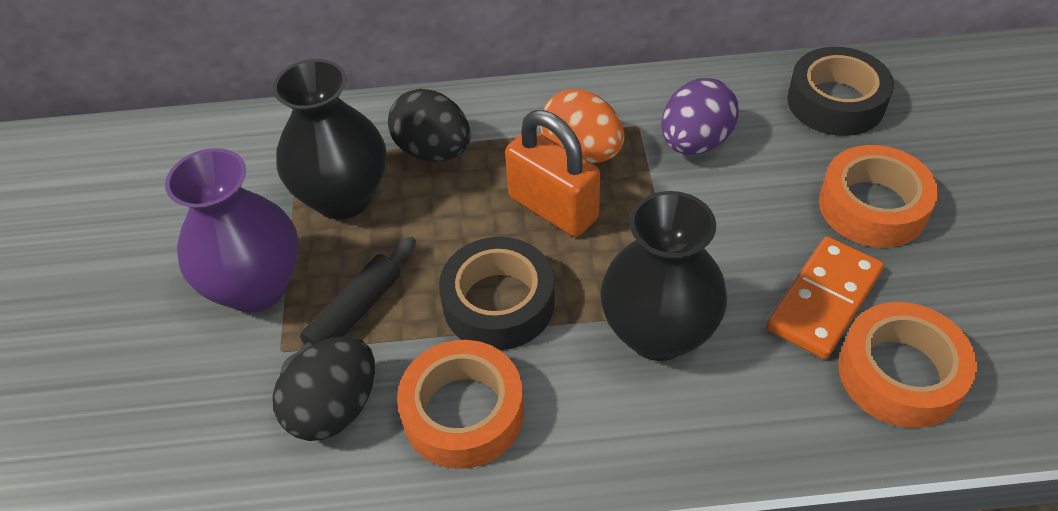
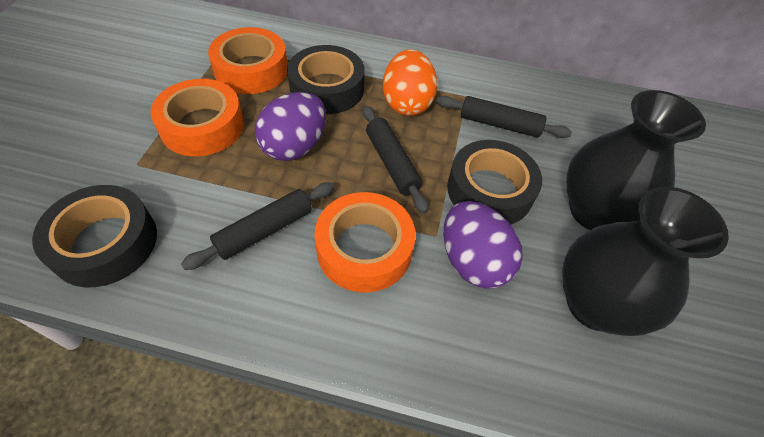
black egg: 2 -> 0
black rolling pin: 1 -> 3
black tape: 2 -> 3
orange domino: 1 -> 0
orange padlock: 1 -> 0
purple egg: 1 -> 2
purple vase: 1 -> 0

